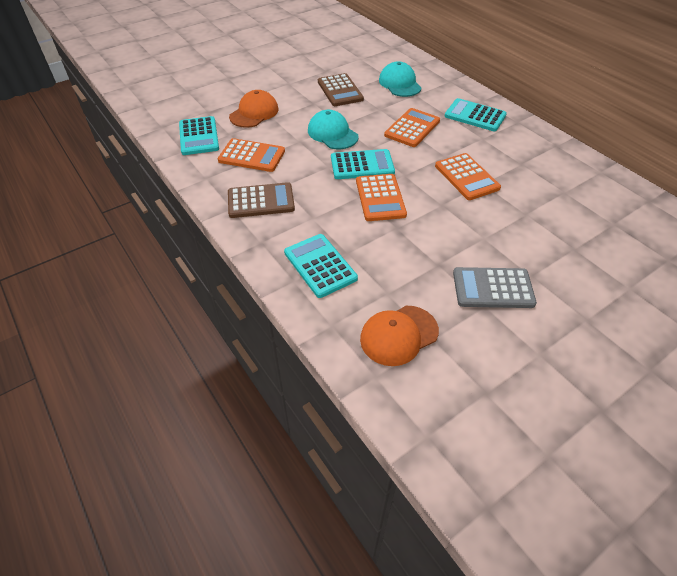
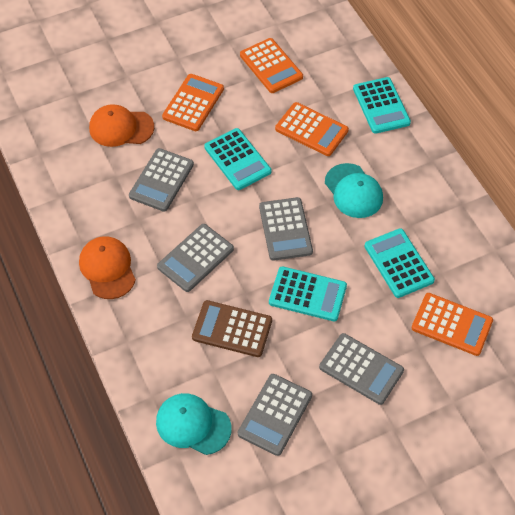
brown calculator: 2 -> 1
grey calculator: 1 -> 5

